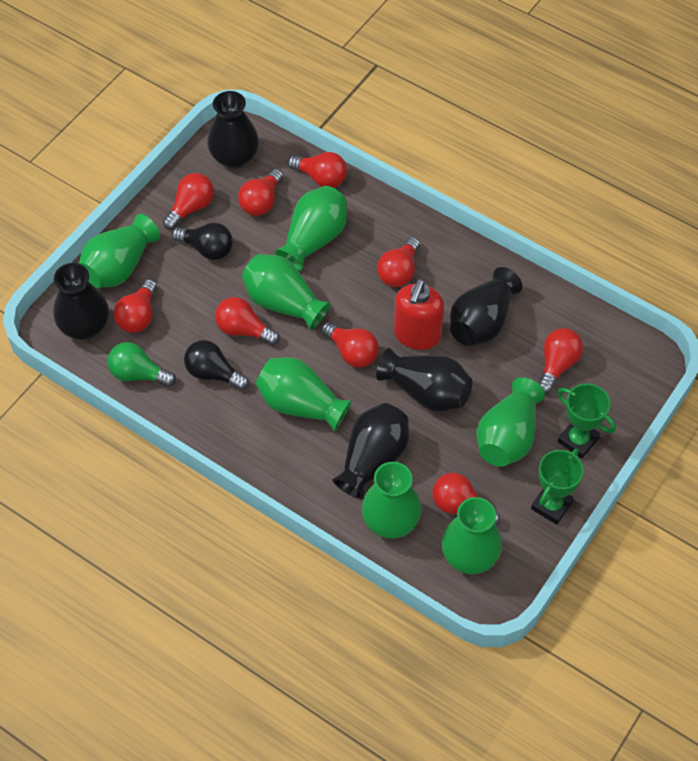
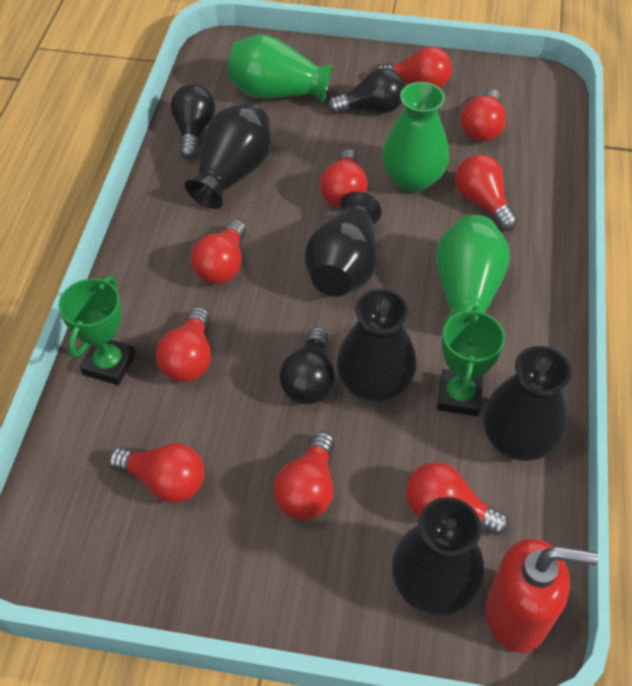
black light bulb: 2 -> 3
green light bulb: 1 -> 0
green vase: 7 -> 3

